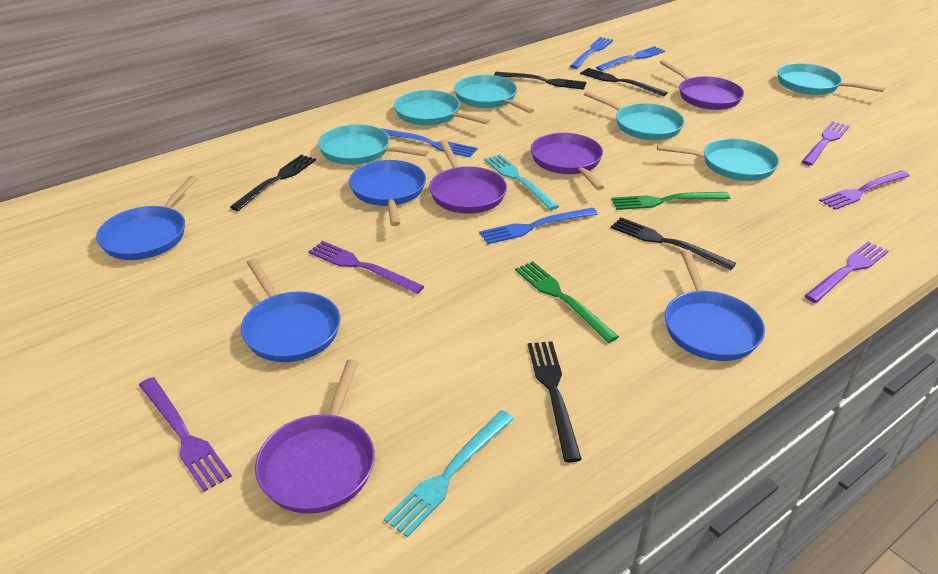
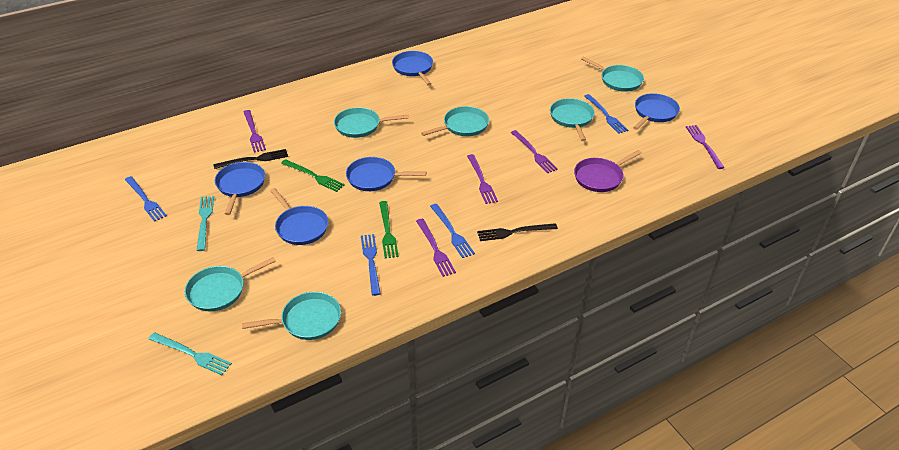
black fork: 5 -> 2
blue pan: 4 -> 5
purple pan: 4 -> 1

